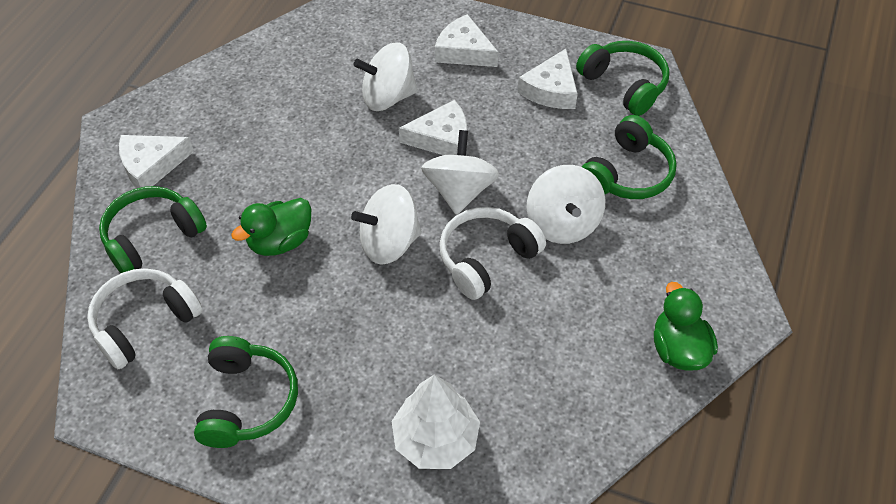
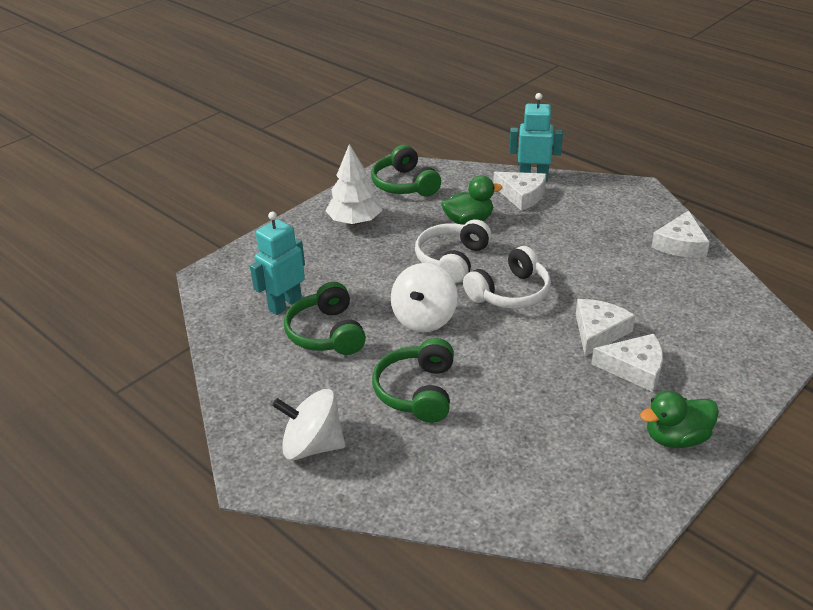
green headphones: 4 -> 3
turquoise robot: 0 -> 2
white spinning top: 4 -> 2

